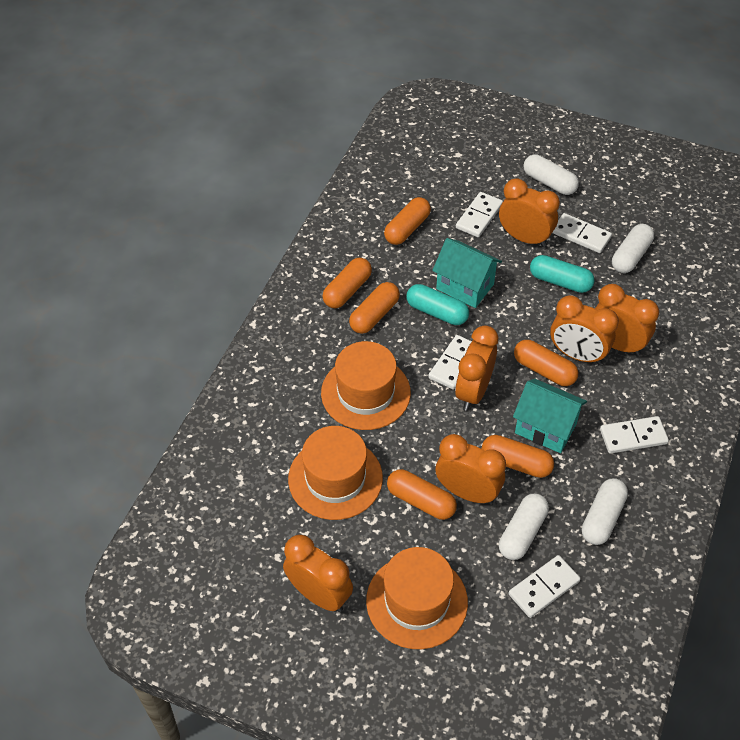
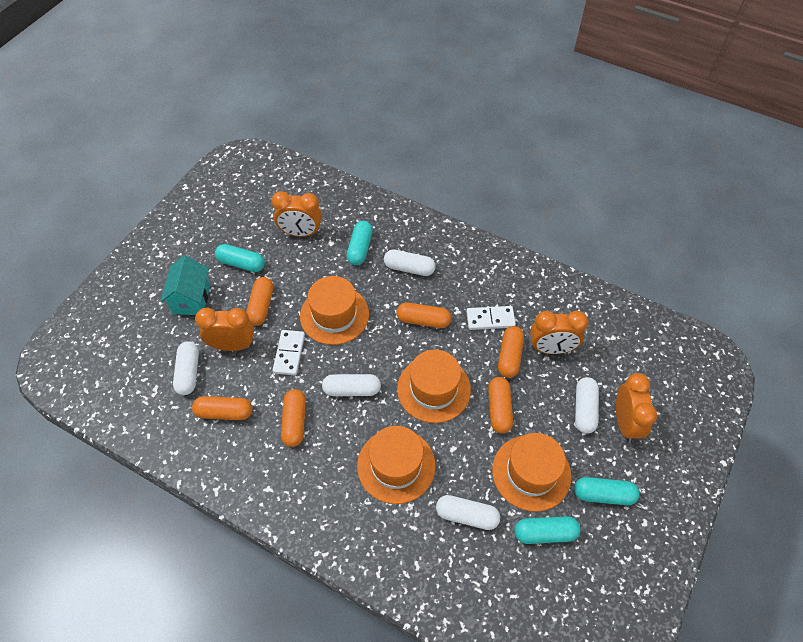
orange clock: 6 -> 4
orange hat: 3 -> 4
turquoise capsule: 2 -> 4
turquoise house: 2 -> 1
white capsule: 4 -> 5
white domino: 5 -> 2

